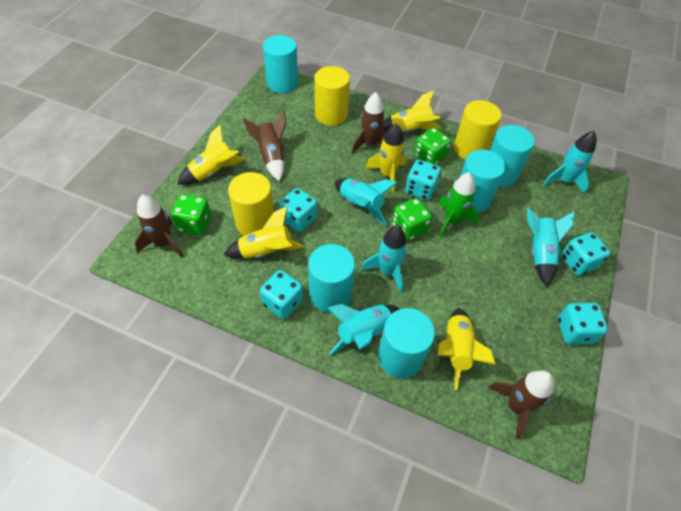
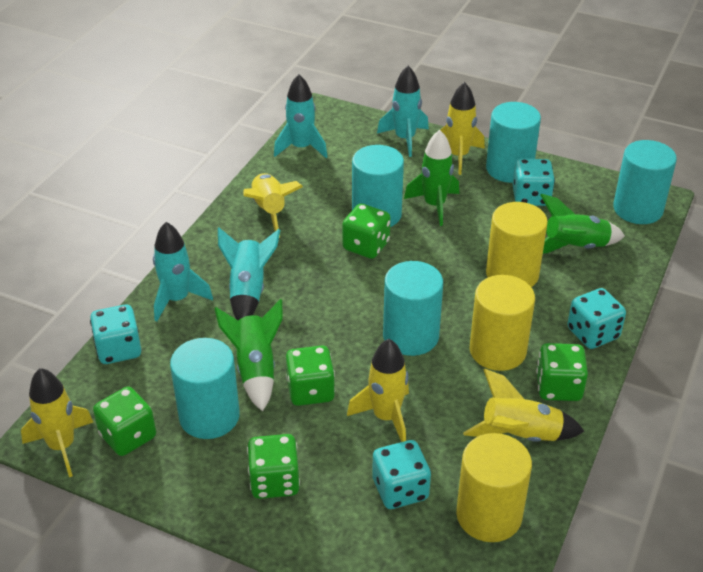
brown rocket: 4 -> 0
green dice: 3 -> 5
green rocket: 1 -> 3
turquoise dice: 5 -> 4
turquoise rocket: 5 -> 4

